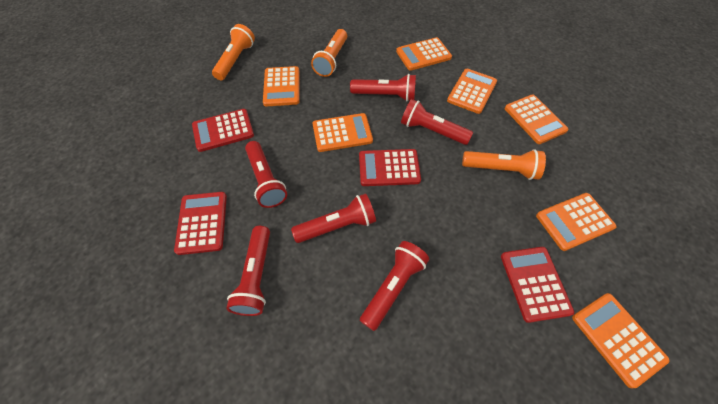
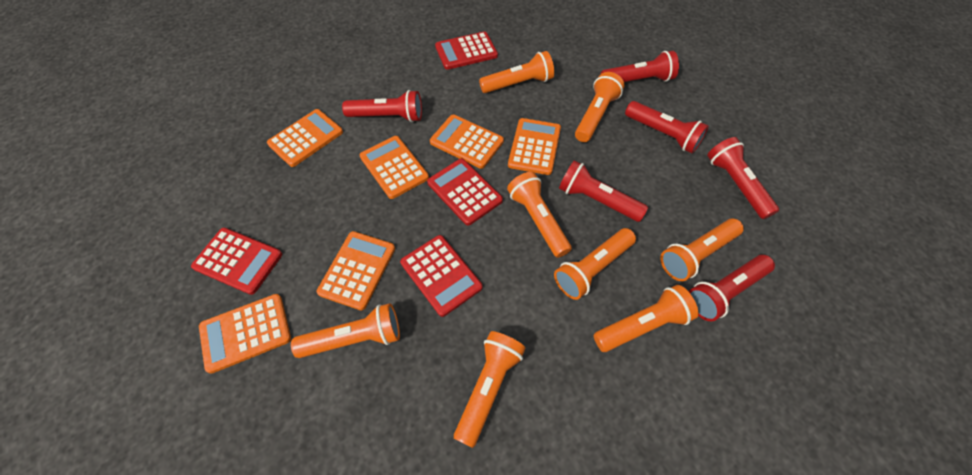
orange calculator: 7 -> 6
orange flashlight: 3 -> 8

